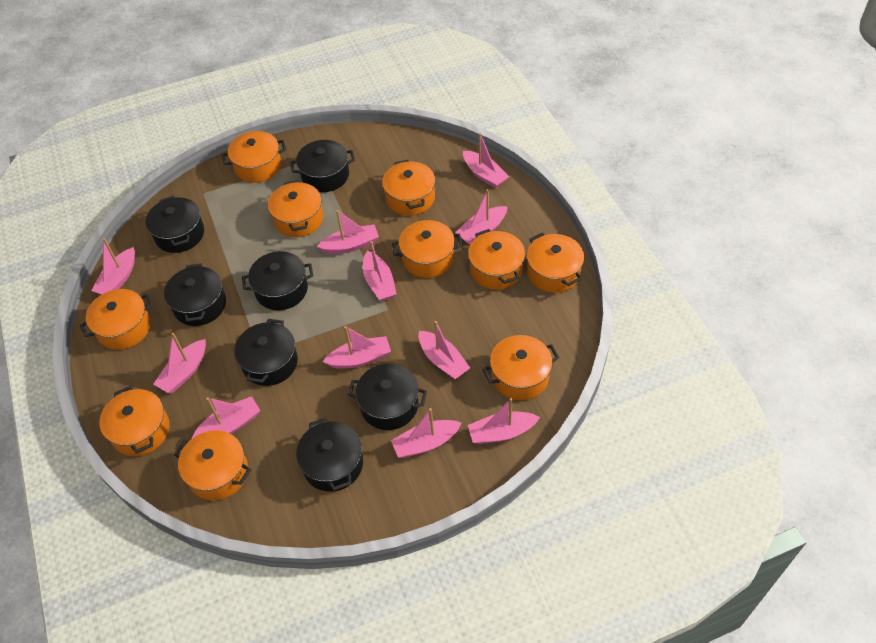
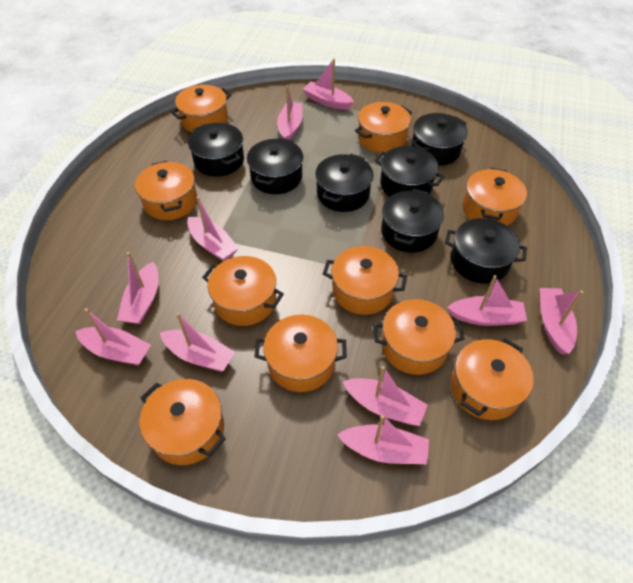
pink boat: 11 -> 10

